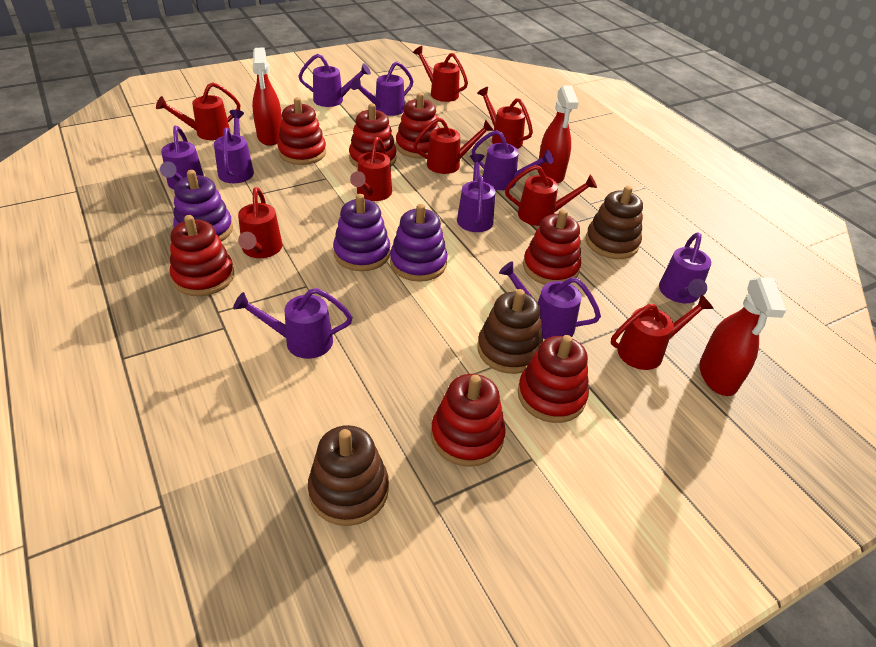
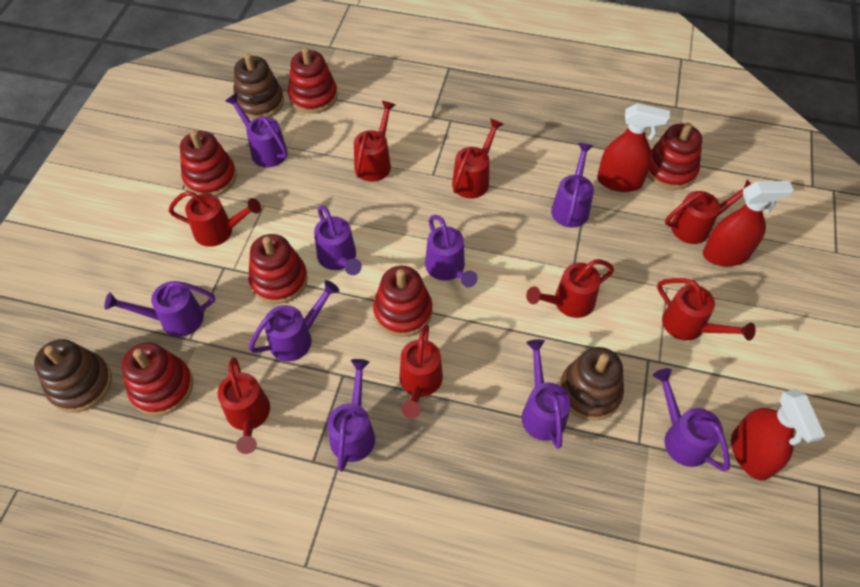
purple stacking toy: 3 -> 0
red stacking toy: 7 -> 6

